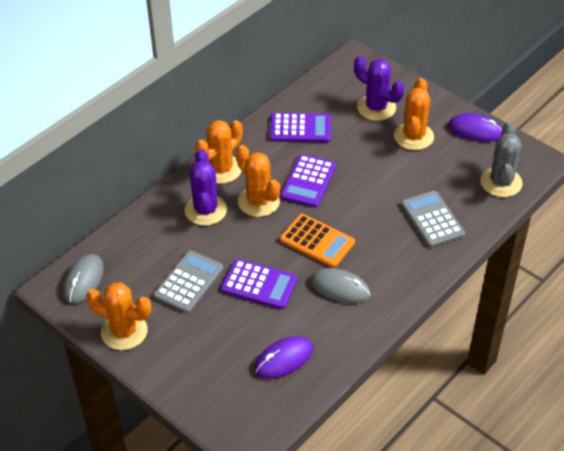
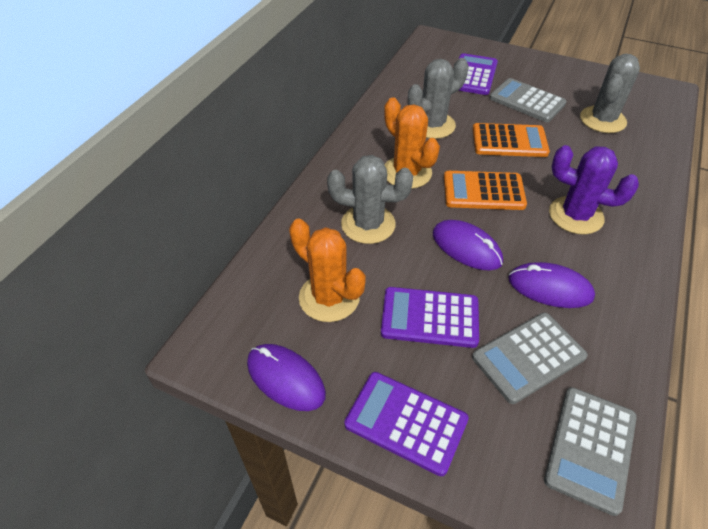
grey cactus: 1 -> 3
grey calculator: 2 -> 3
grey mouse: 2 -> 0
orange cactus: 4 -> 2
orange calculator: 1 -> 2
purple cactus: 2 -> 1
purple mouse: 2 -> 3

